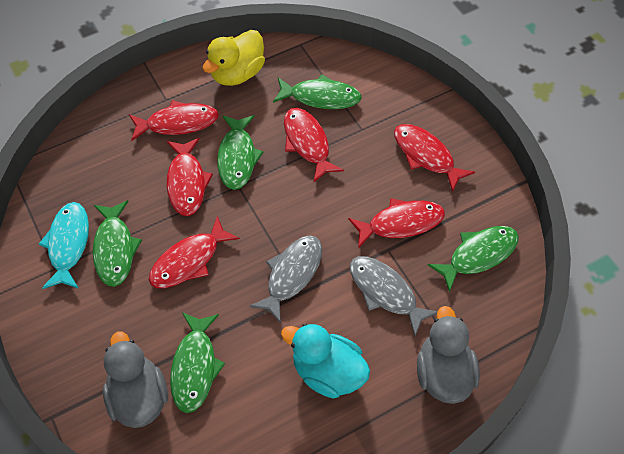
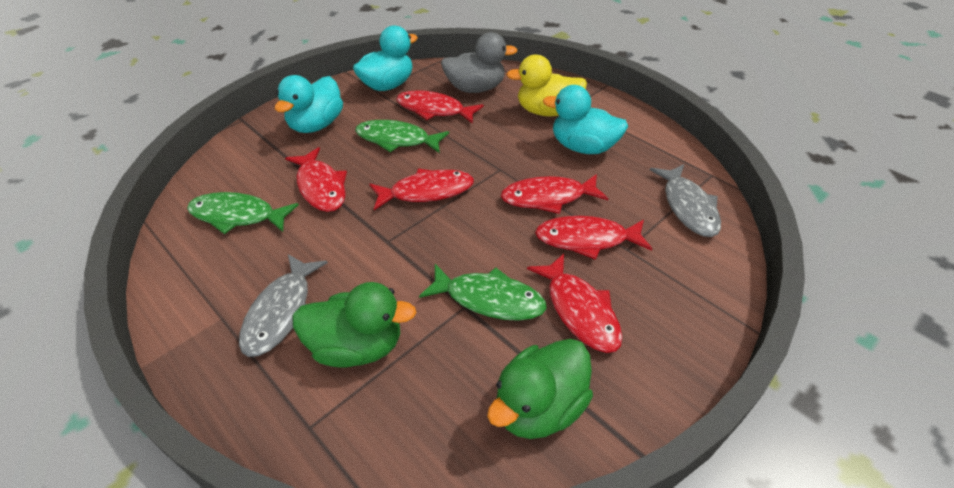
green duck: 0 -> 2
green fish: 5 -> 3
grey duck: 2 -> 1
turquoise duck: 1 -> 3
turquoise fish: 1 -> 0

